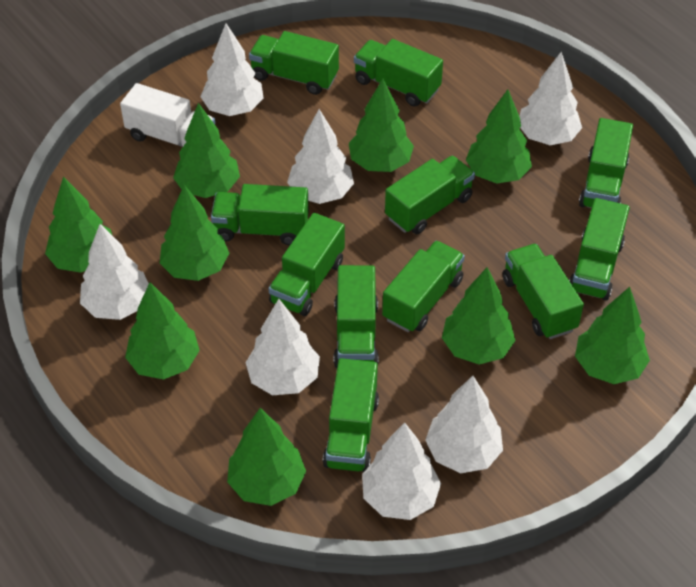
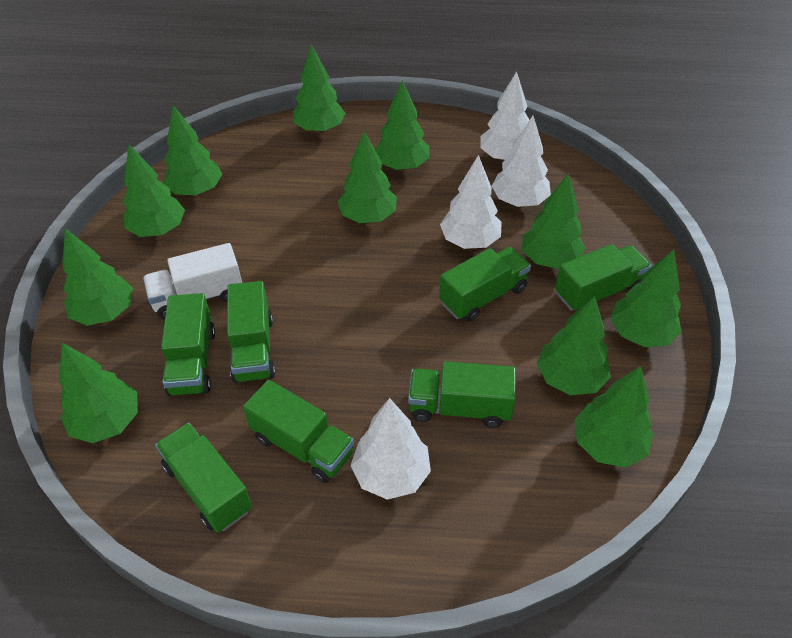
green tree: 9 -> 11
green truck: 11 -> 7
white tree: 7 -> 4

